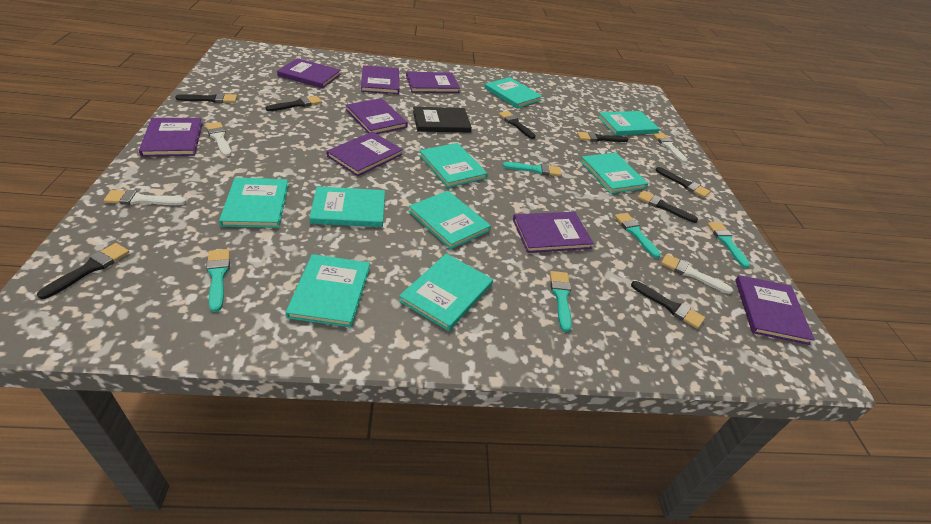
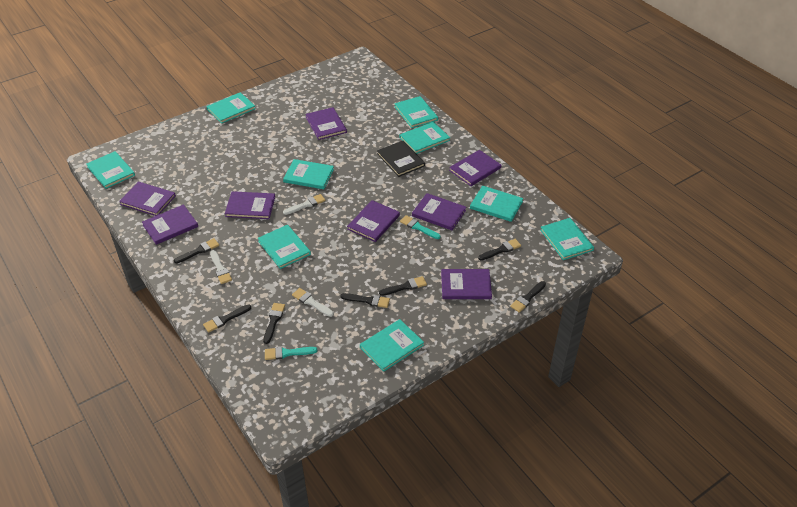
black brush: 8 -> 7
turquoise brush: 5 -> 2
white brush: 4 -> 3

